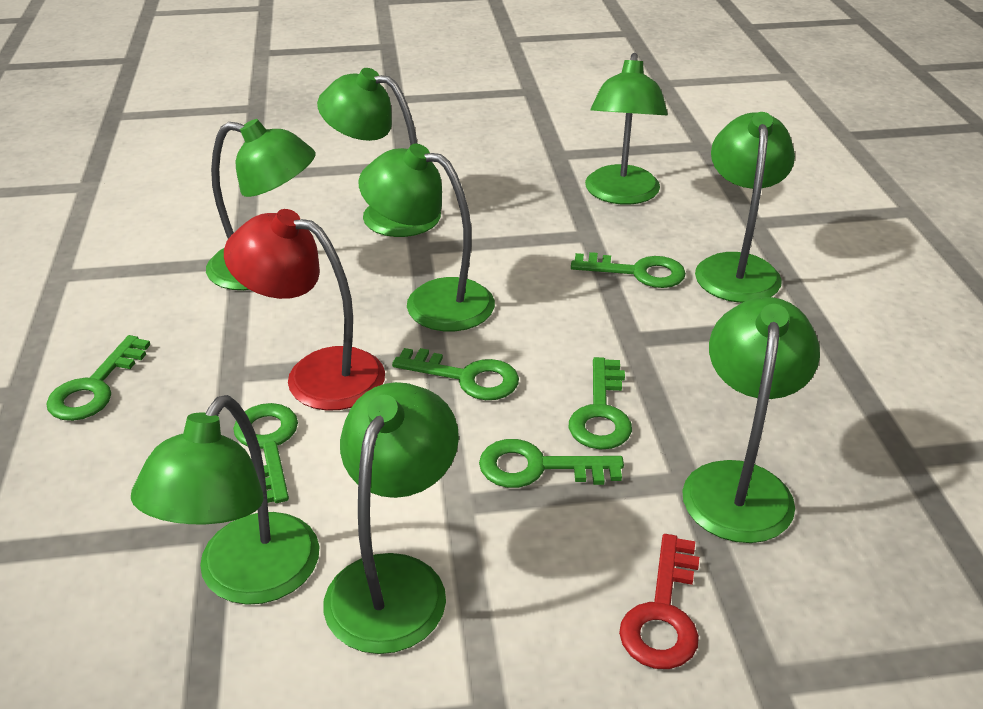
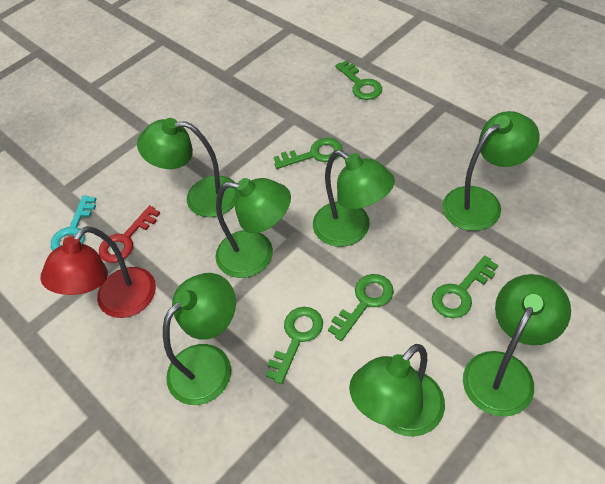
green key: 6 -> 5
green lamp: 8 -> 7
turquoise key: 0 -> 1

